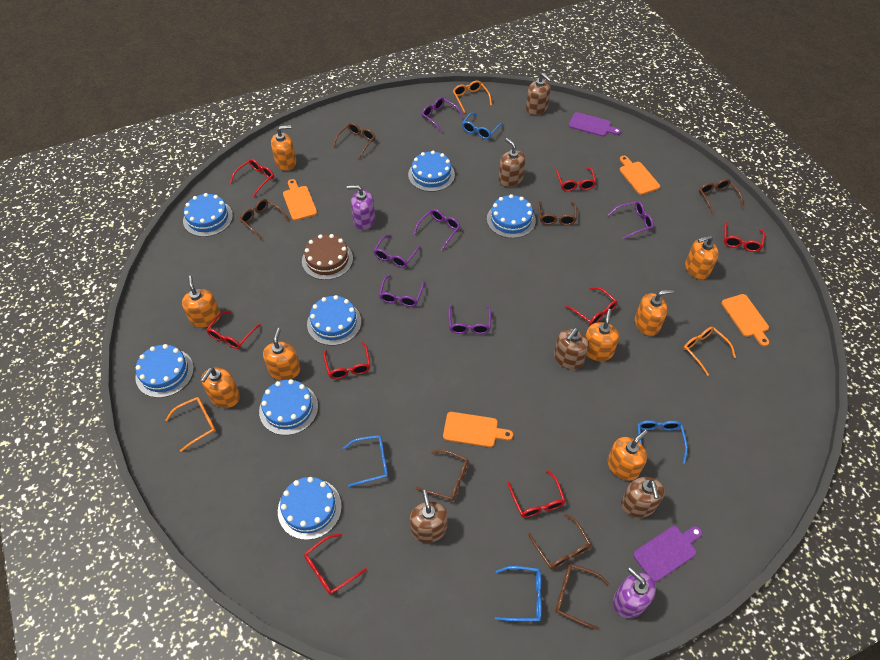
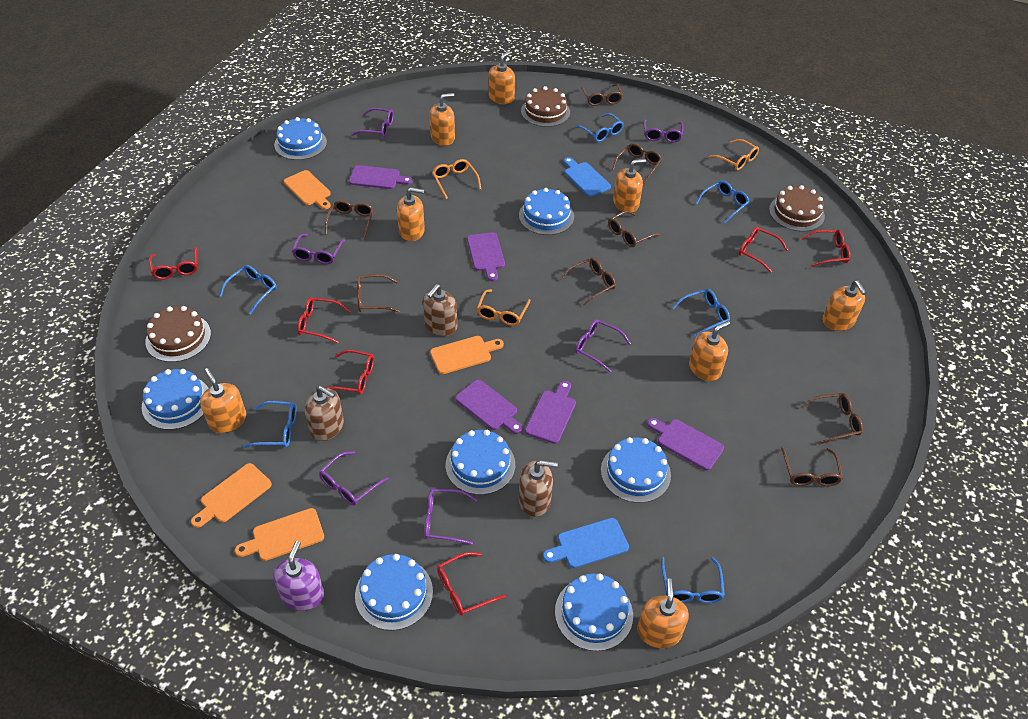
blue cutting board: 0 -> 2
blue glasses: 4 -> 6
brown cake: 1 -> 3
brown glasses: 7 -> 8
brown soap dispenser: 5 -> 3
purple cutting board: 2 -> 5
purple soap dispenser: 2 -> 1
red glasses: 8 -> 6

